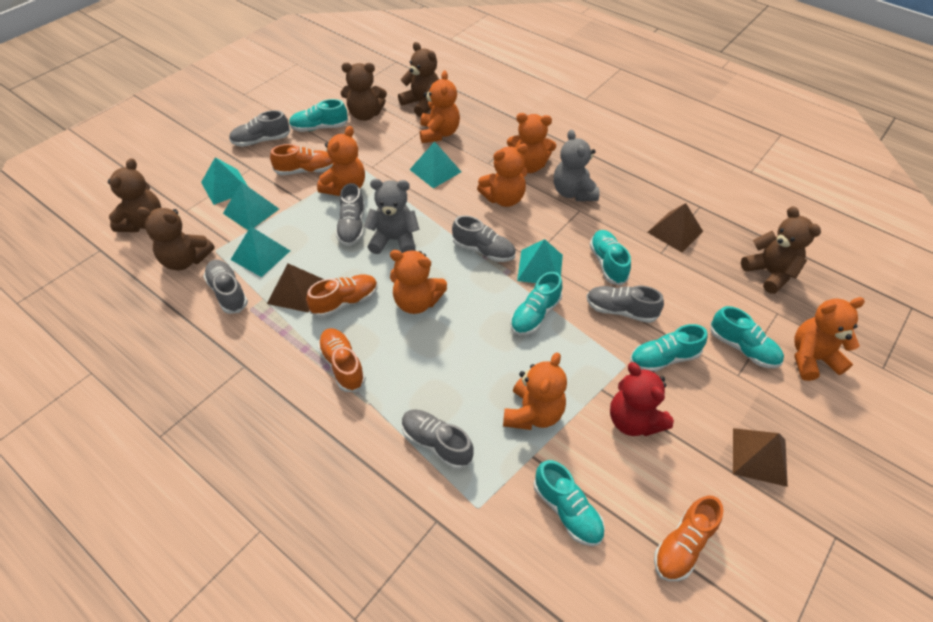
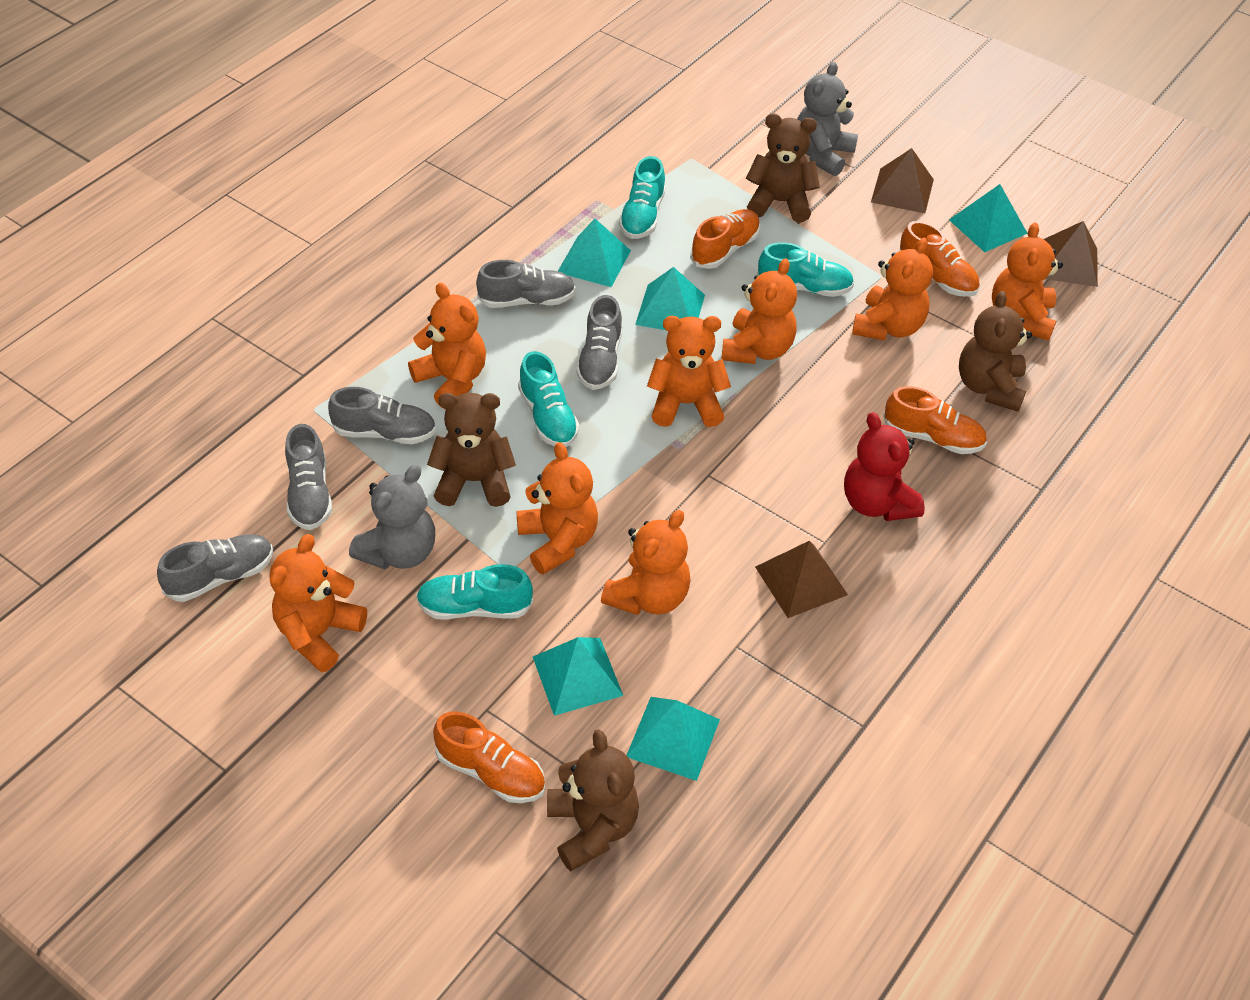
brown teddy bear: 5 -> 4
grey shoe: 6 -> 5
orange teddy bear: 7 -> 8
turquoise shoe: 6 -> 4

